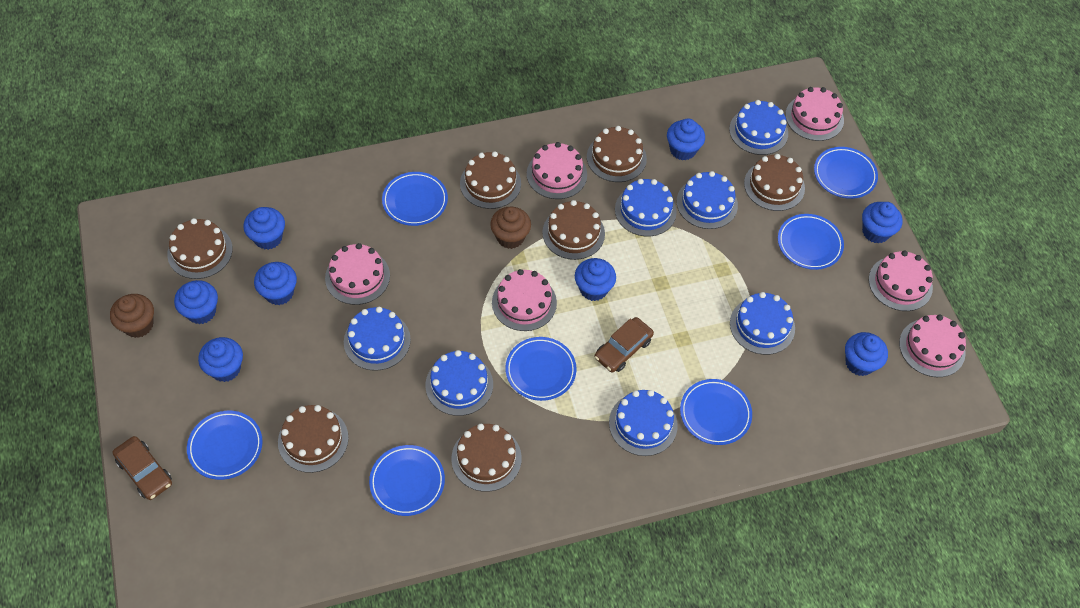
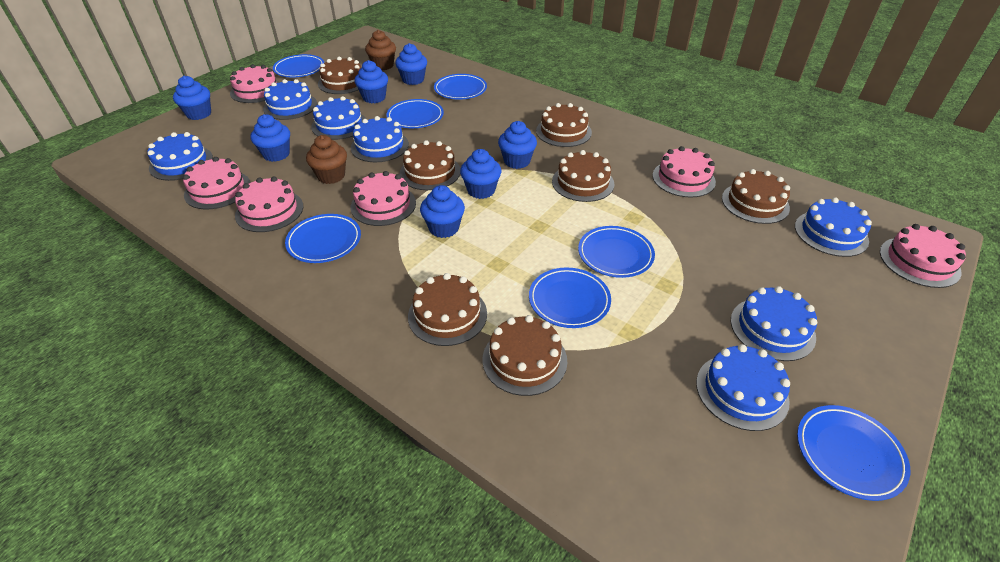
blue cupcake: 8 -> 7
brown car: 2 -> 0

